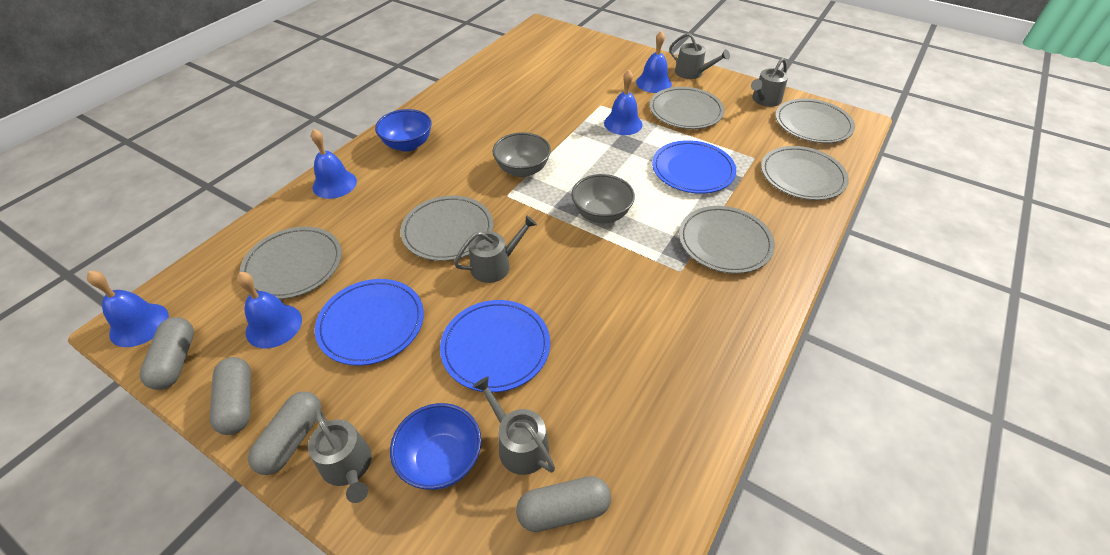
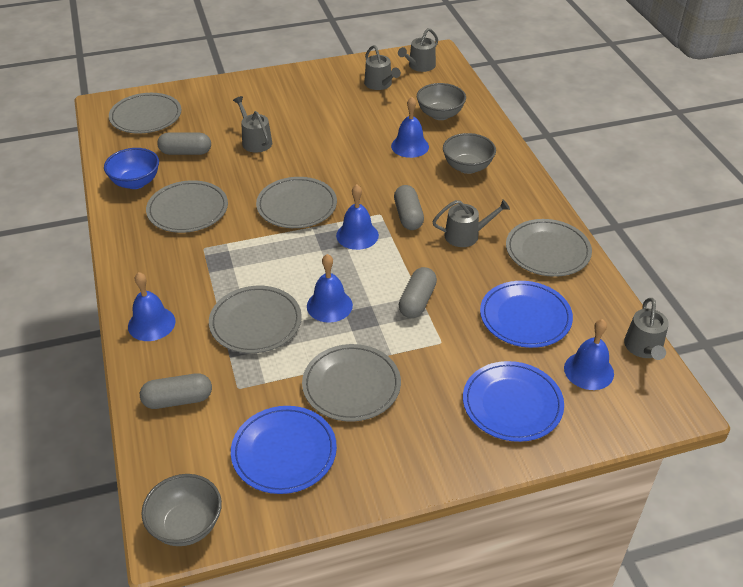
blue bowl: 2 -> 1
grey bowl: 2 -> 3

